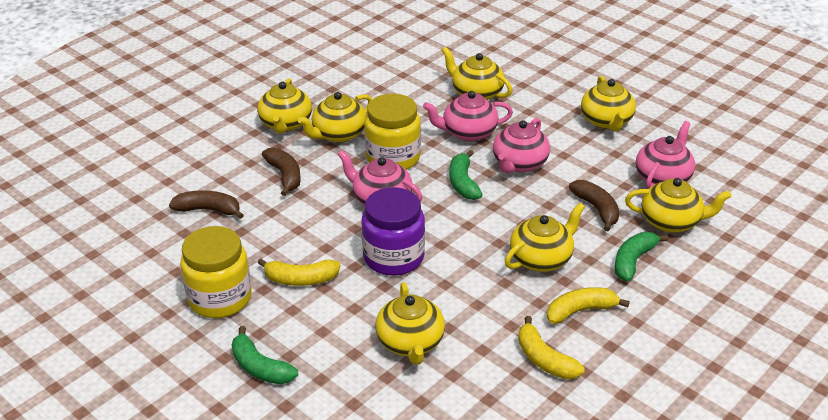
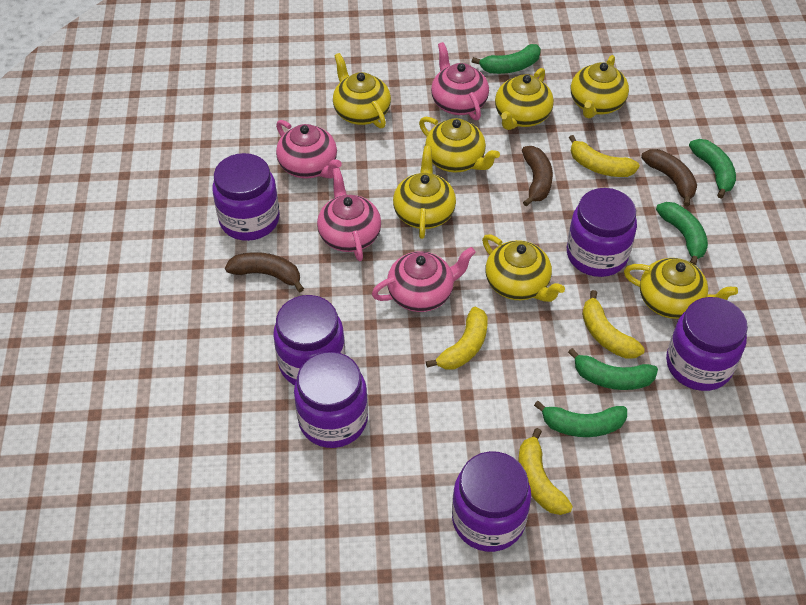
green banana: 3 -> 5
purple jar: 1 -> 6
yellow banana: 3 -> 4
yellow jar: 2 -> 0

